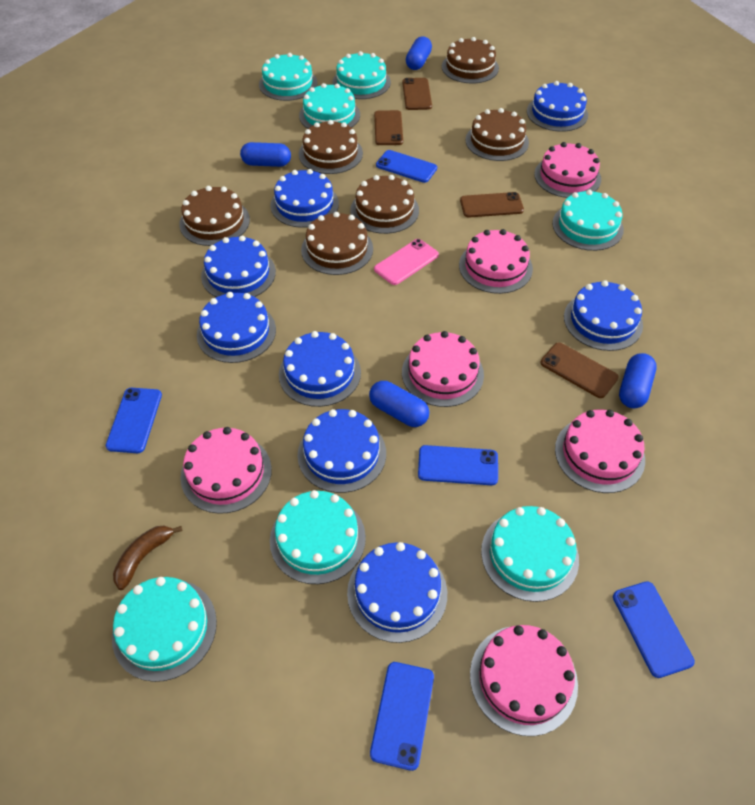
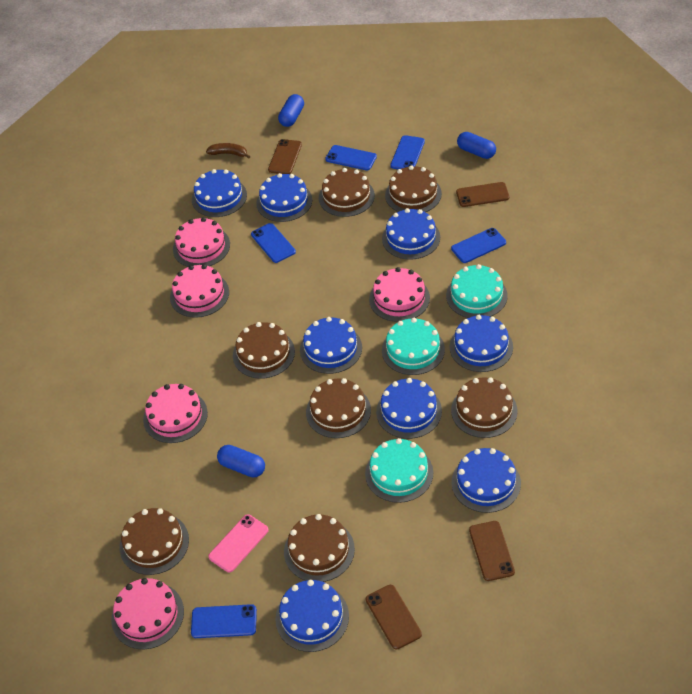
blue capsule: 4 -> 3
brown cake: 6 -> 7
pink cake: 6 -> 5
turquoise cake: 7 -> 3

